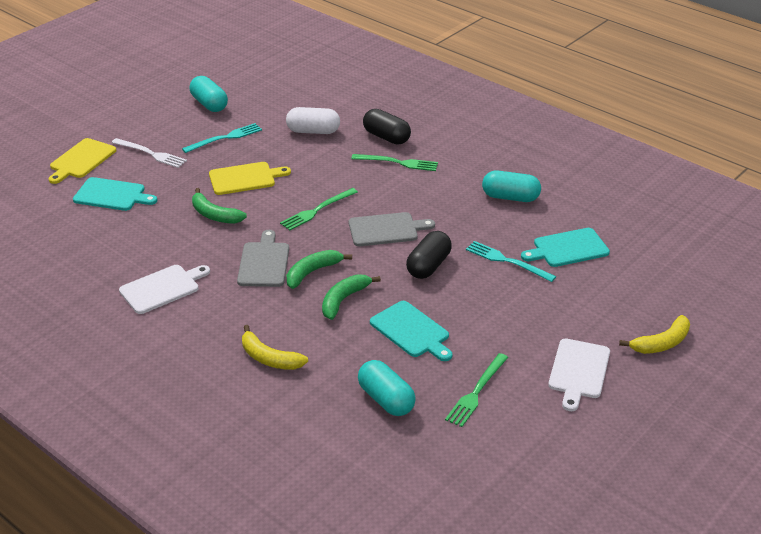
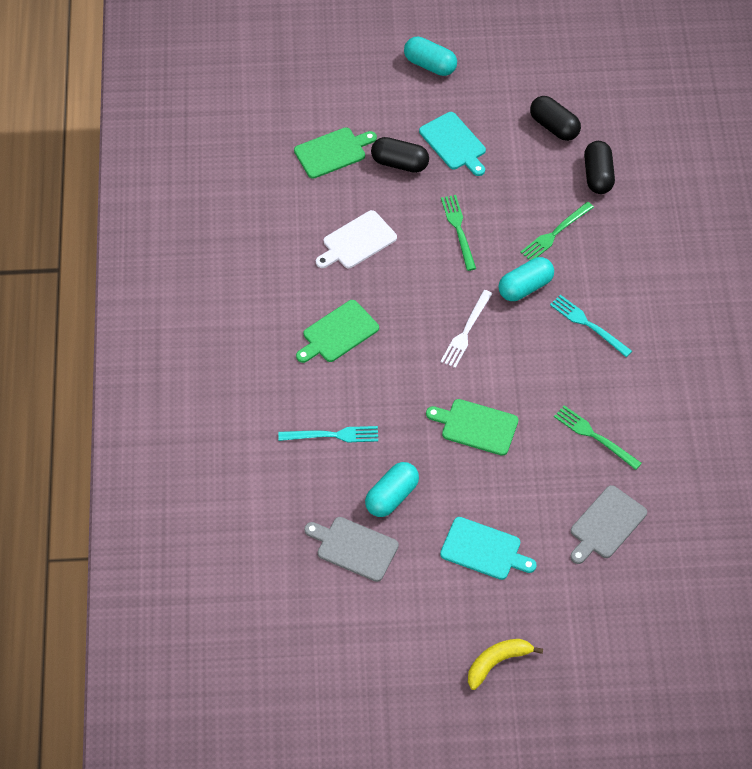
black capsule: 2 -> 3
green banana: 3 -> 0
green cutting board: 0 -> 3
turquoise cutting board: 3 -> 2
white capsule: 1 -> 0
white cutting board: 2 -> 1
yellow banana: 2 -> 1
yellow cutting board: 2 -> 0

